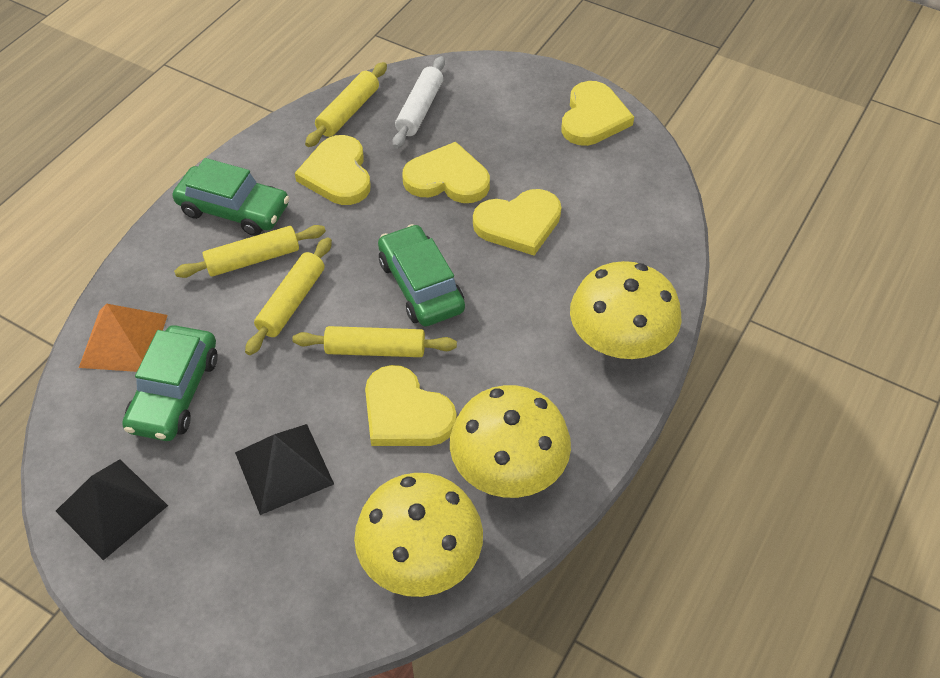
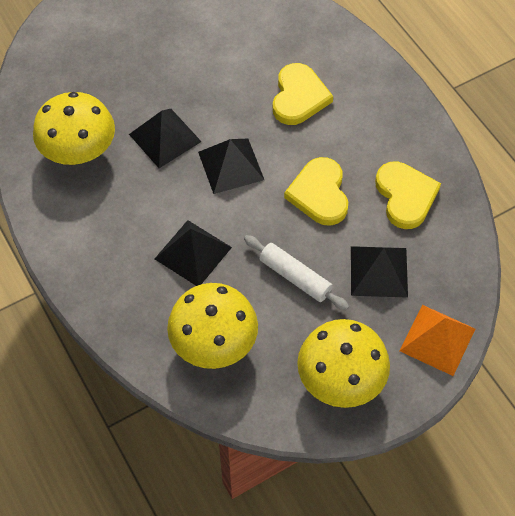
black pyramid: 2 -> 4
green car: 3 -> 0
yellow heart: 5 -> 3
yellow rolling pin: 4 -> 0

